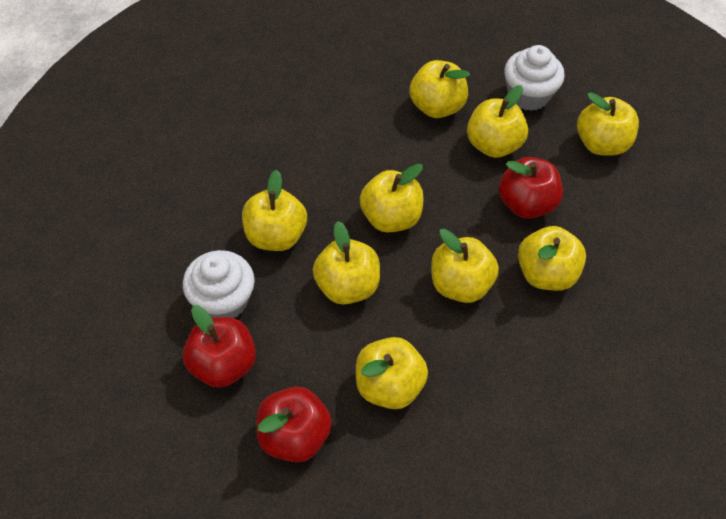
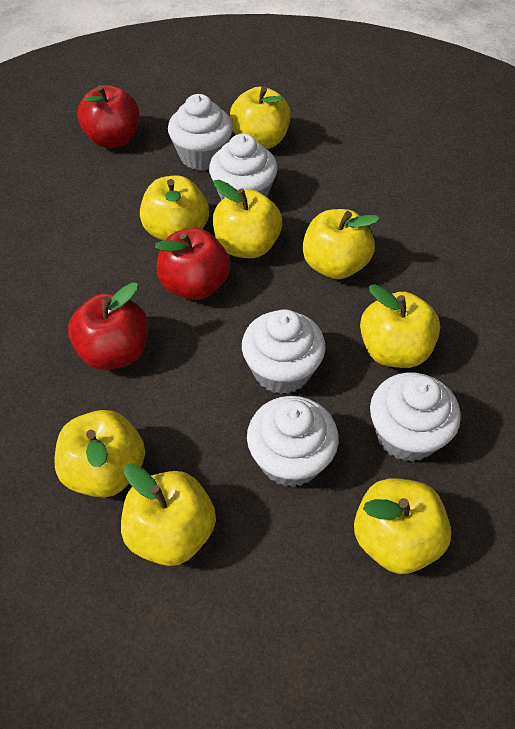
white cupcake: 2 -> 5
yellow apple: 9 -> 8

